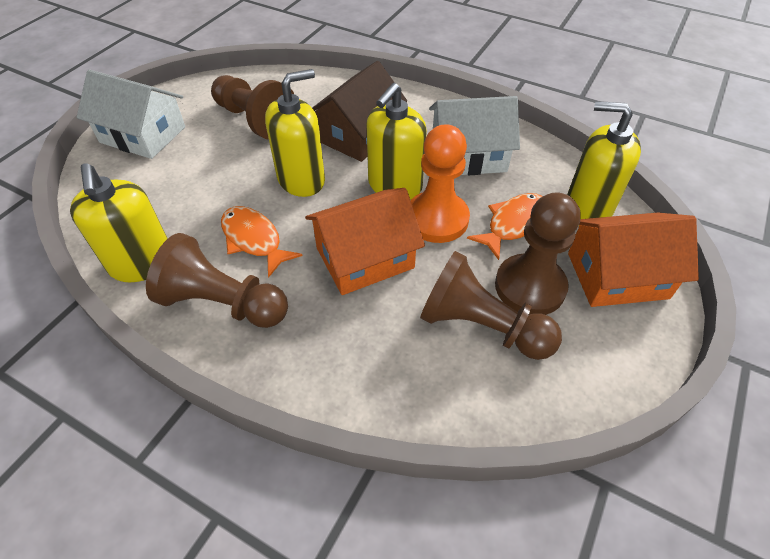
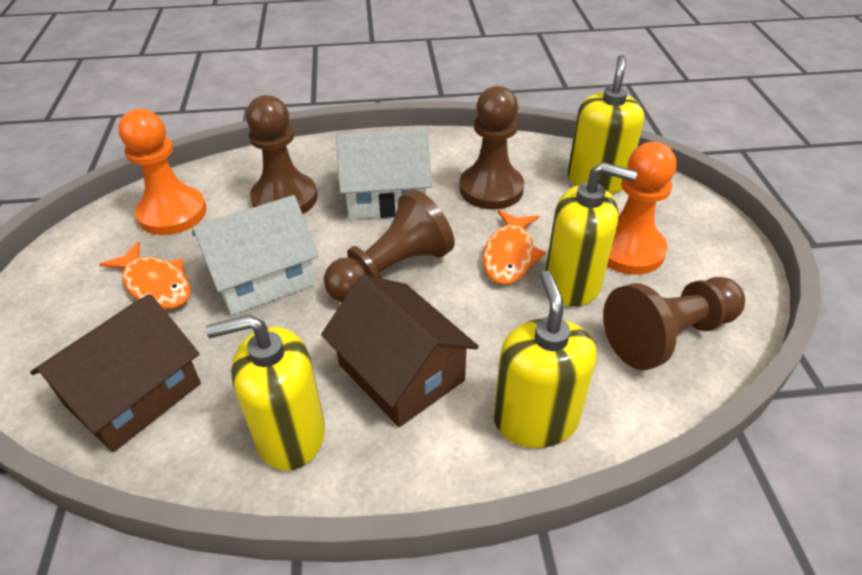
brown house: 1 -> 2
orange house: 2 -> 0
orange pawn: 1 -> 2

